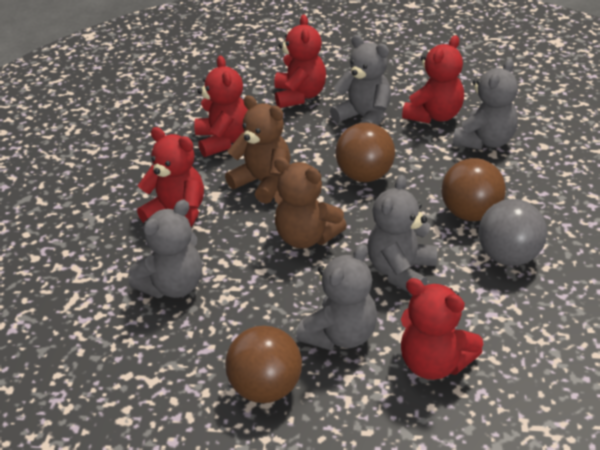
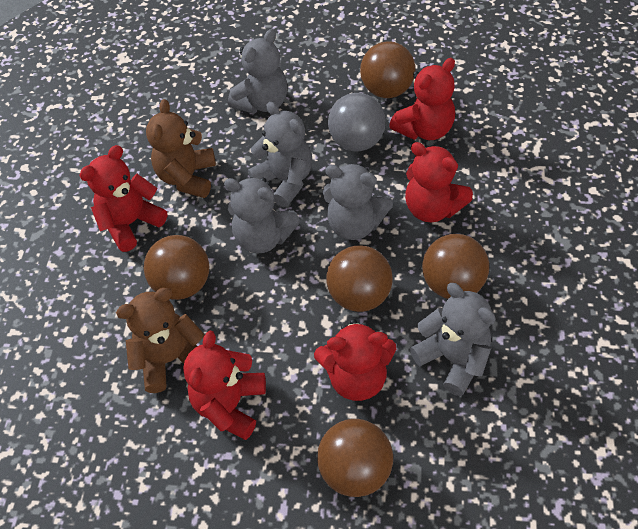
brown ball: 3 -> 5

